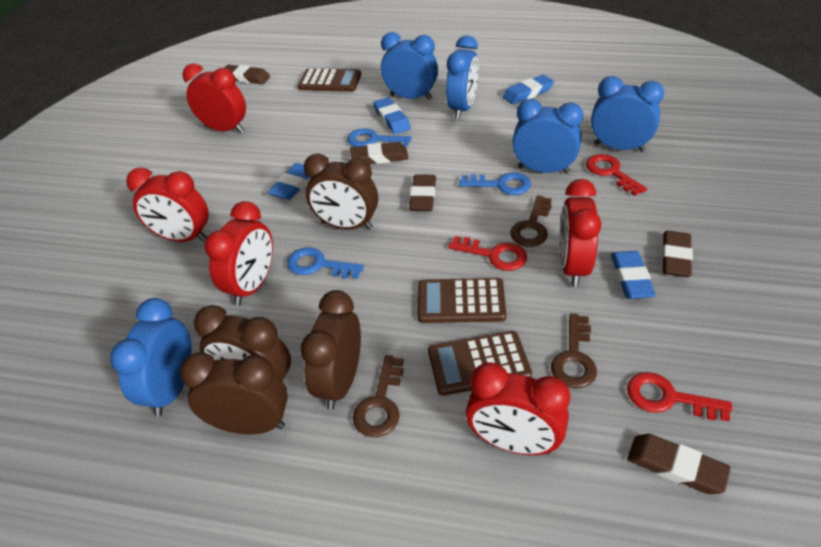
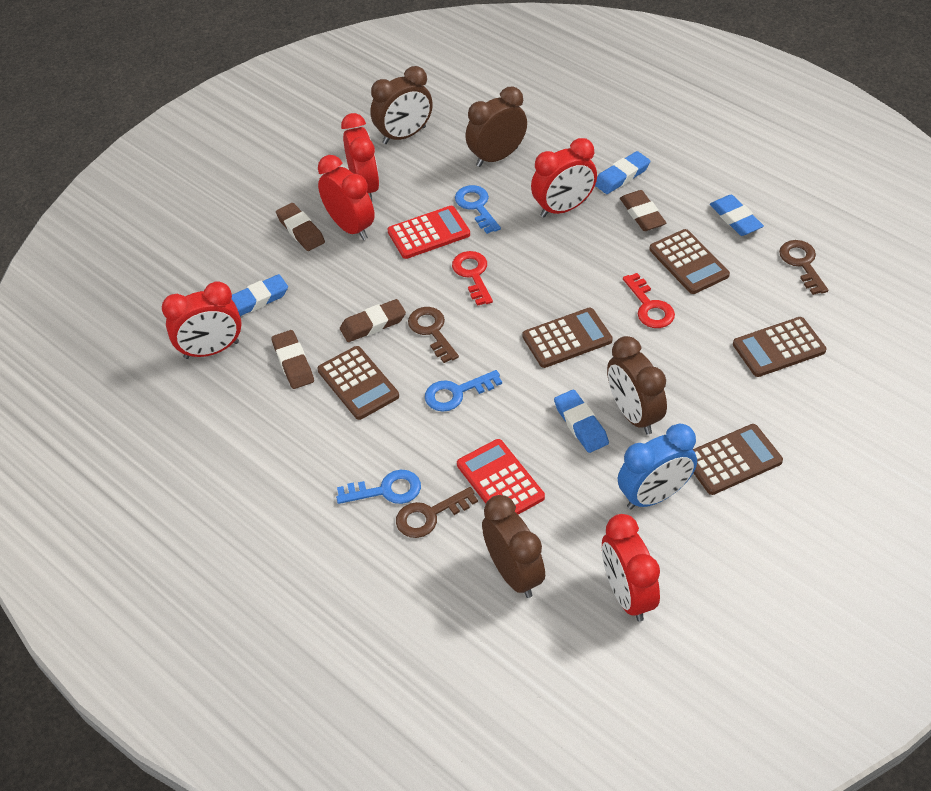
blue clock: 5 -> 1
brown calculator: 3 -> 5
brown eraser: 5 -> 4
red calculator: 0 -> 2
red key: 3 -> 2

